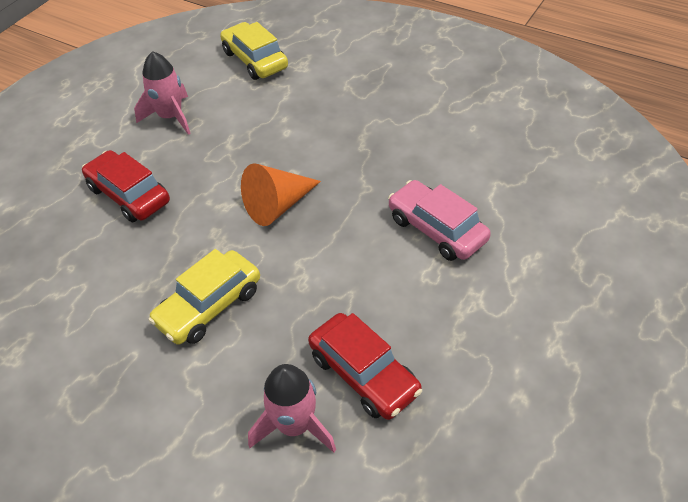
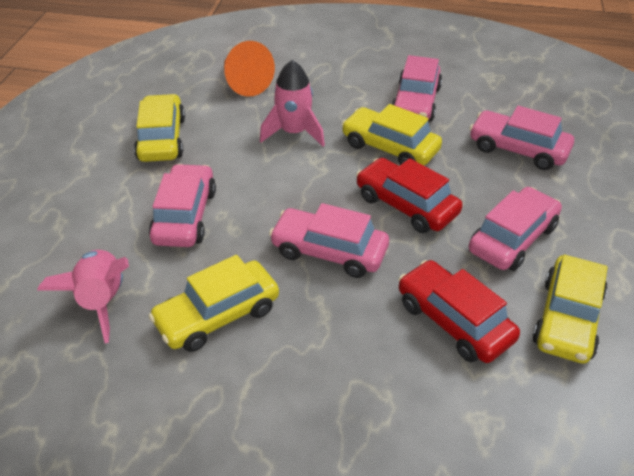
pink car: 1 -> 5
yellow car: 2 -> 4

